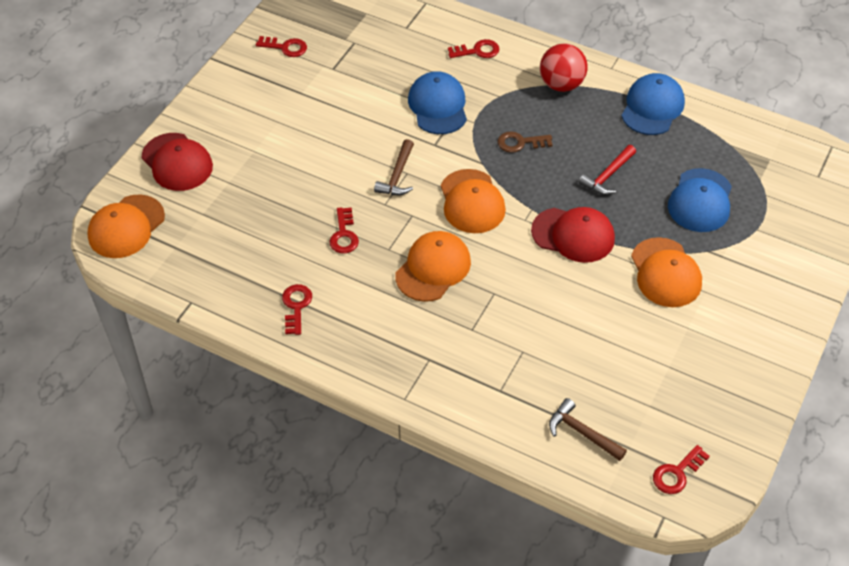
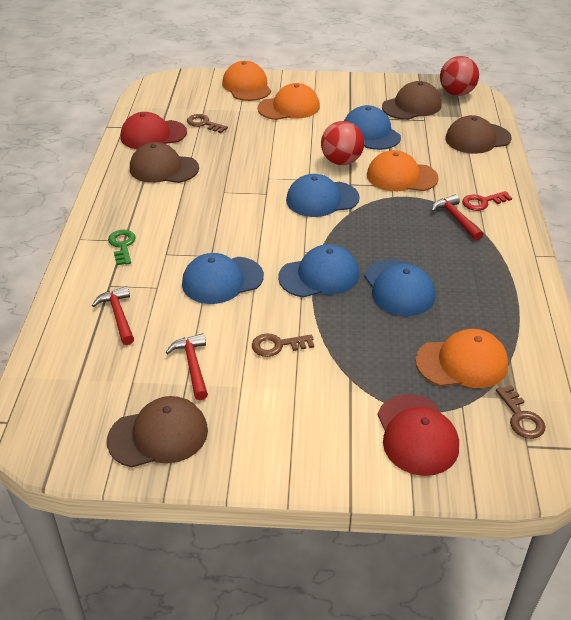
blue cap: 3 -> 5
brown cap: 0 -> 4
brown hammer: 2 -> 0
brown key: 1 -> 3
green key: 0 -> 1
red ball: 1 -> 2
red hammer: 1 -> 3
red key: 5 -> 1

